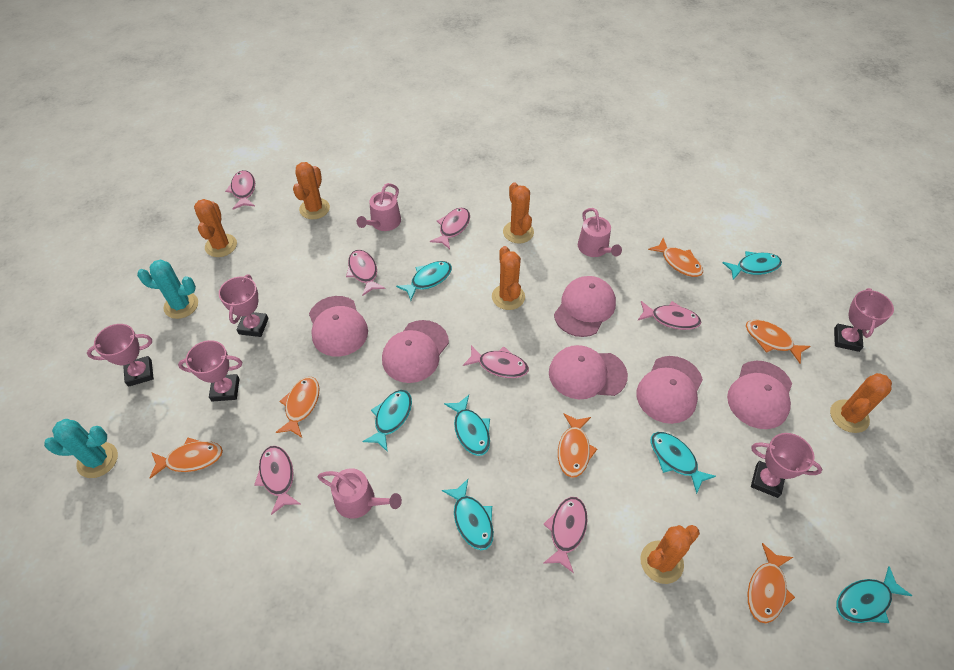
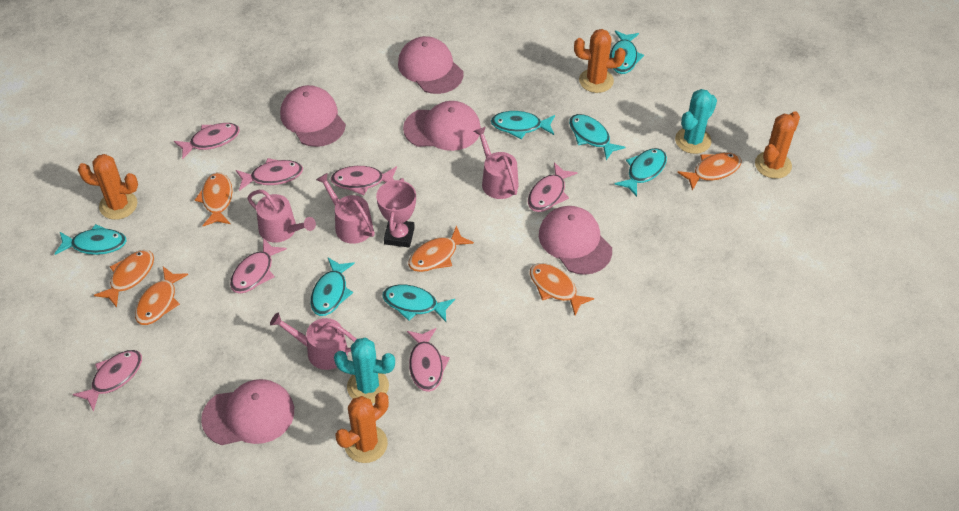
orange cactus: 6 -> 4
pink cap: 6 -> 5
pink trophy: 5 -> 1
pink watering can: 3 -> 4

